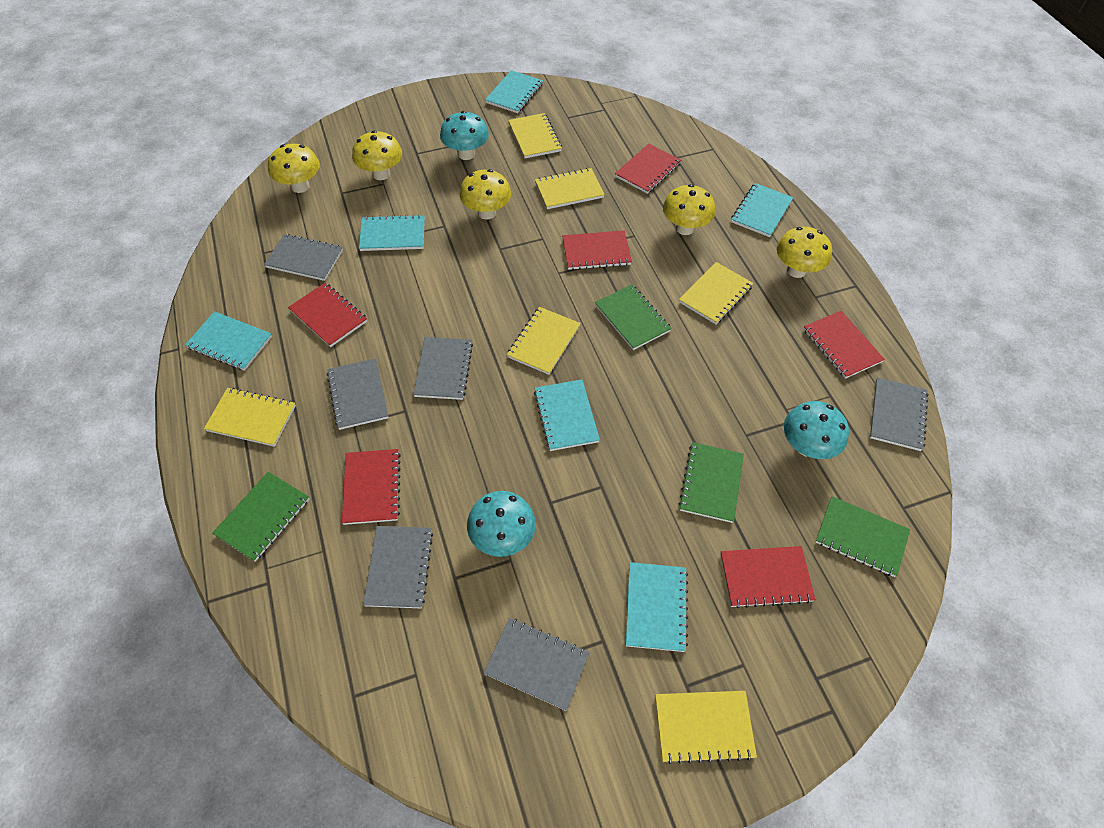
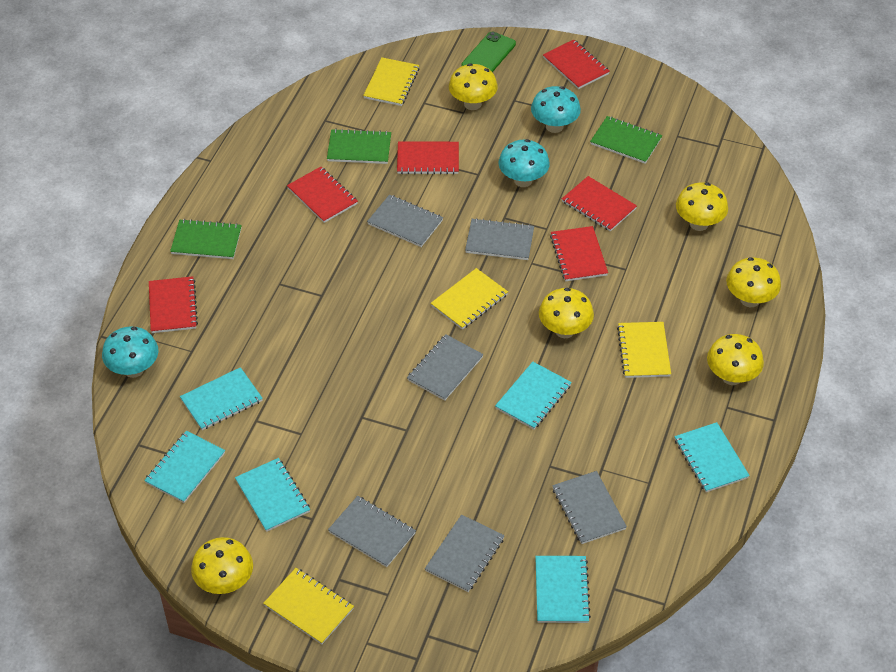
green notebook: 4 -> 3
green phone: 0 -> 1
yellow mushroom: 5 -> 6
yellow notebook: 6 -> 4

